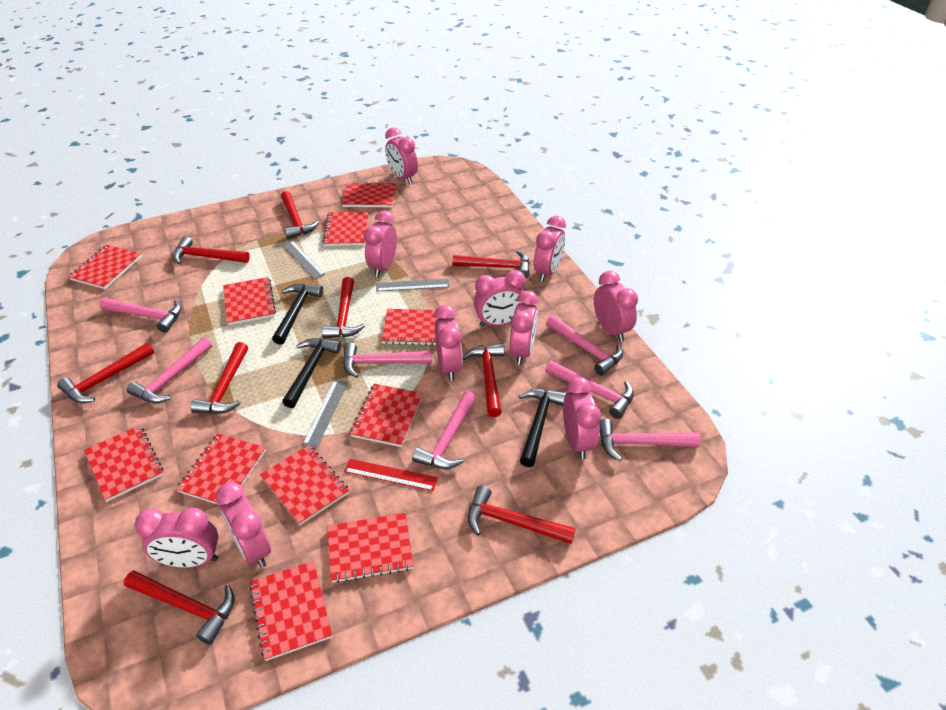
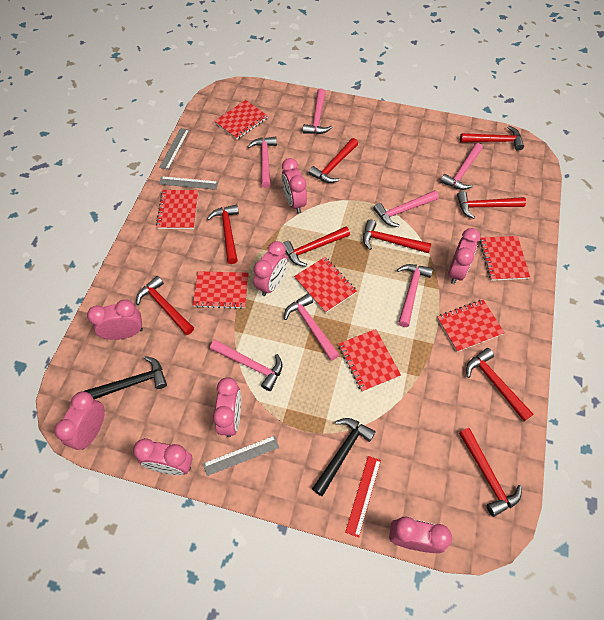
black hammer: 3 -> 2
pink clock: 10 -> 8
red notebook: 11 -> 7

